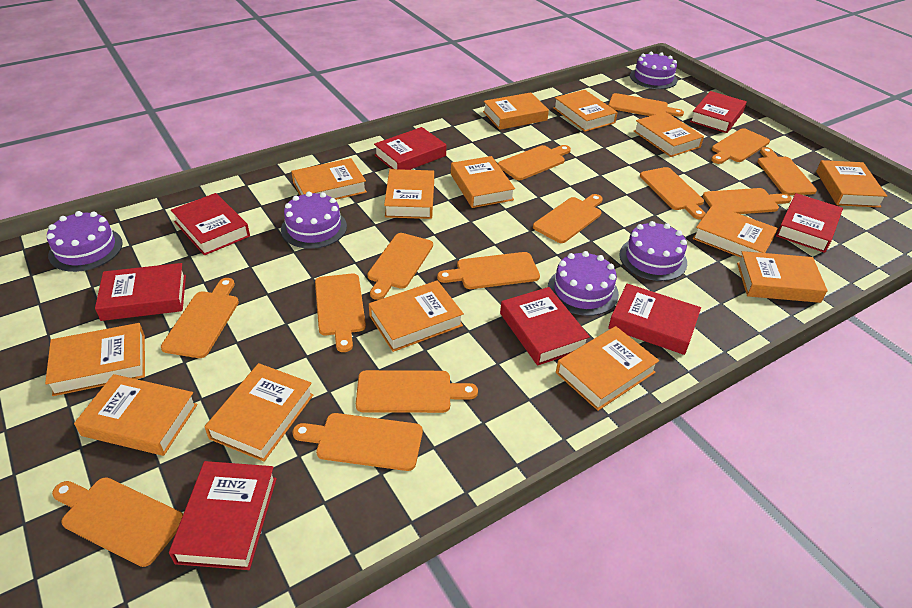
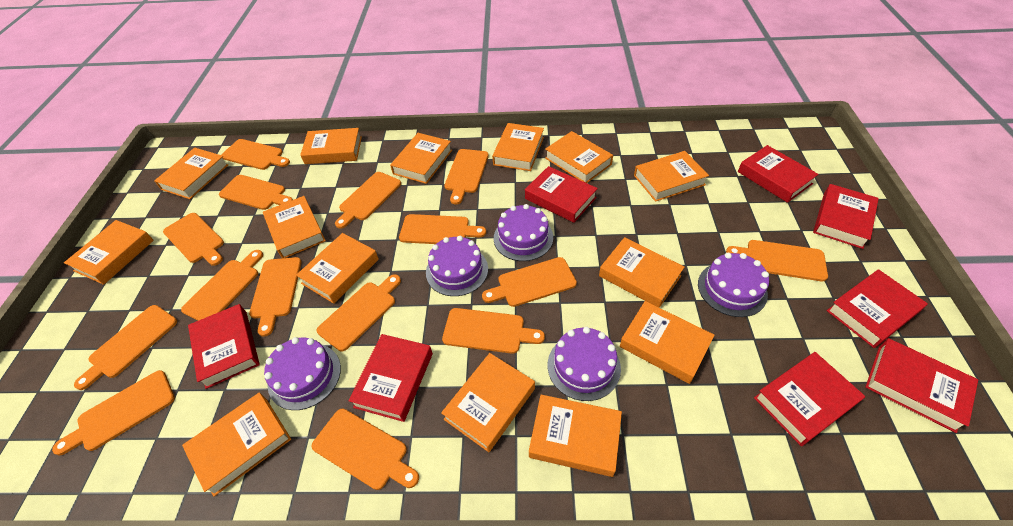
orange cutting board: 14 -> 15

